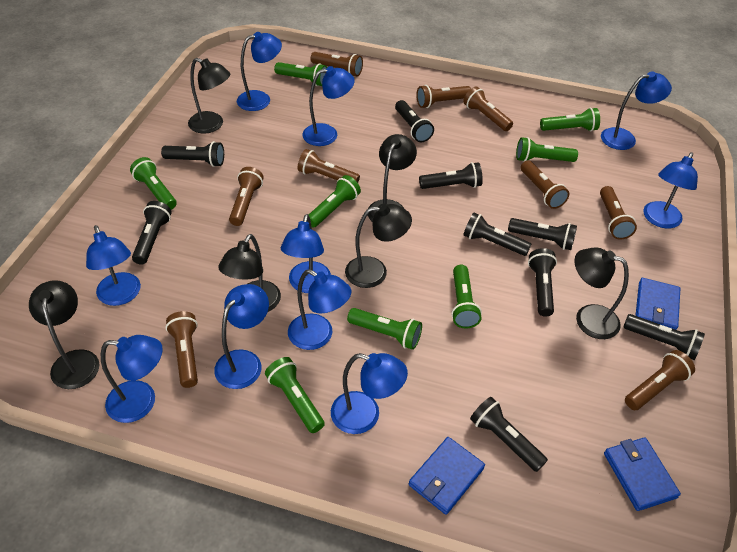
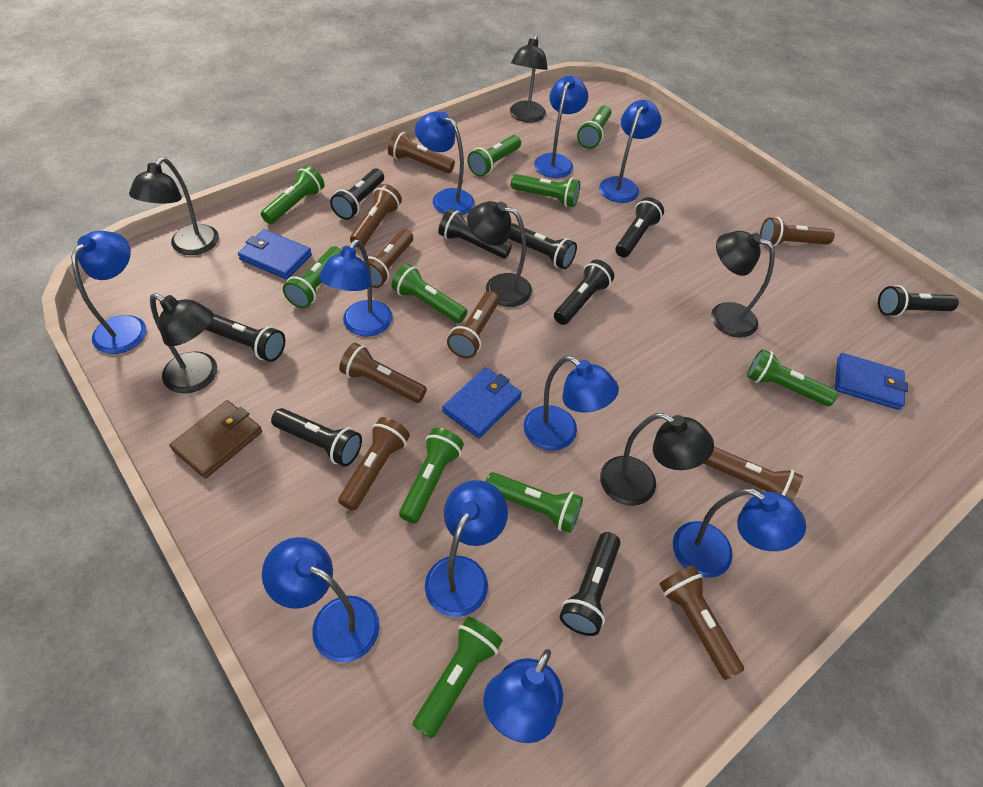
brown wallet: 0 -> 1
green flashlight: 8 -> 10

